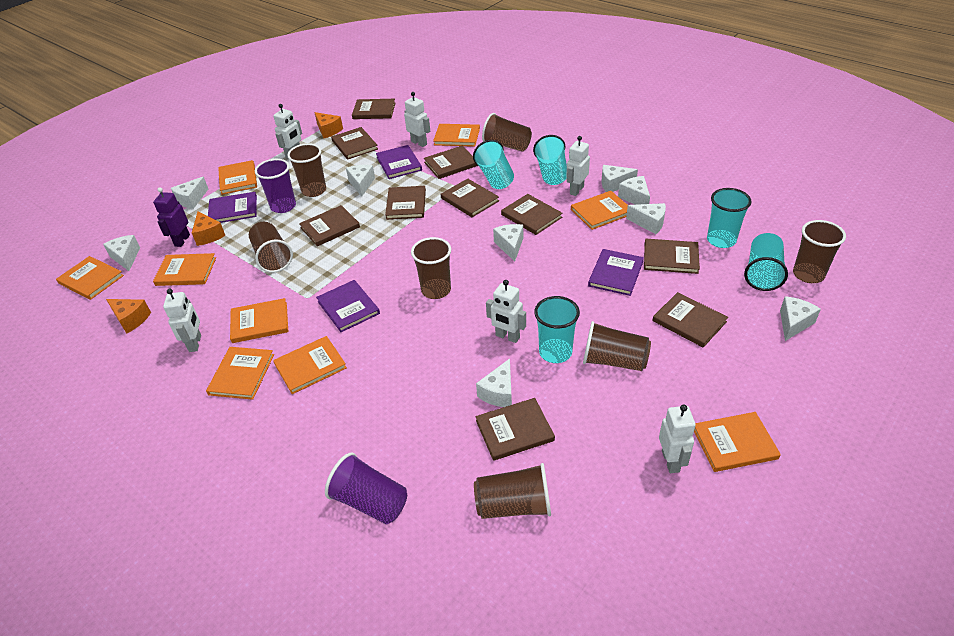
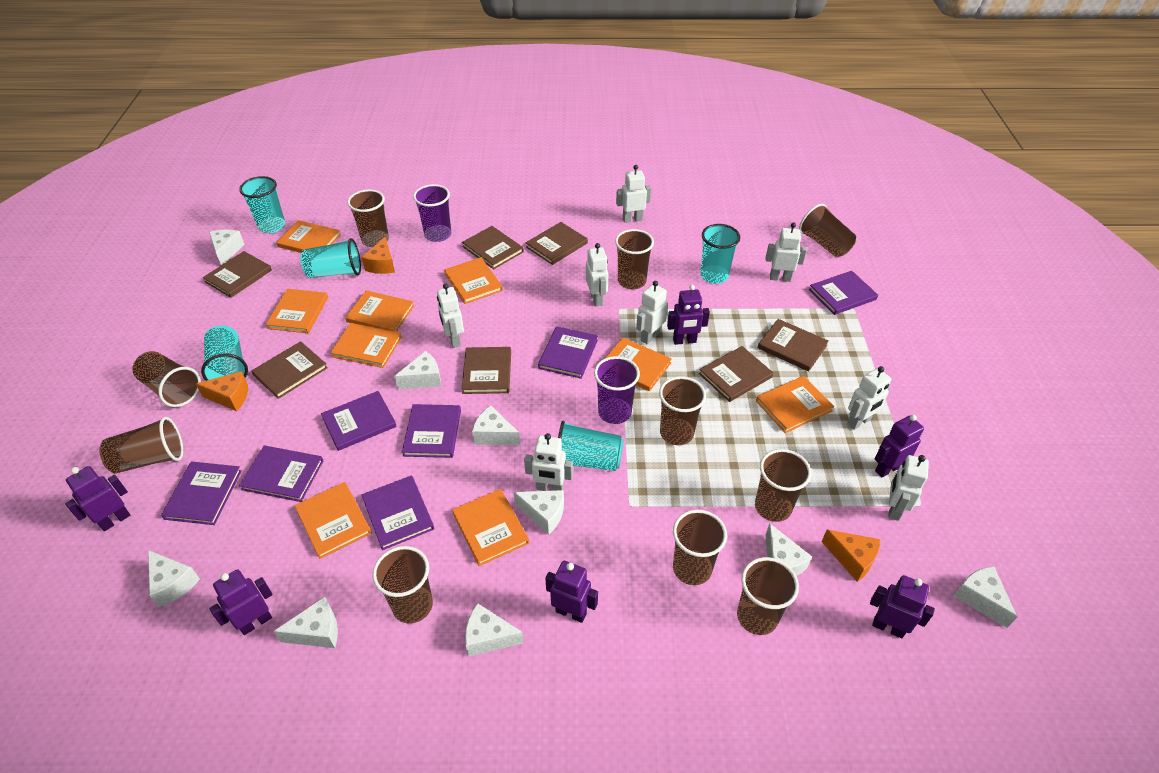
brown book: 10 -> 7
brown cup: 7 -> 10
purple book: 4 -> 7
purple robot: 1 -> 6
white robot: 6 -> 8

